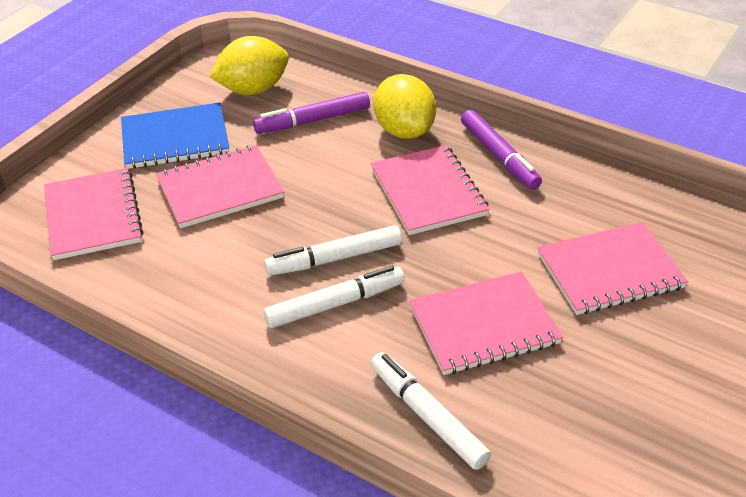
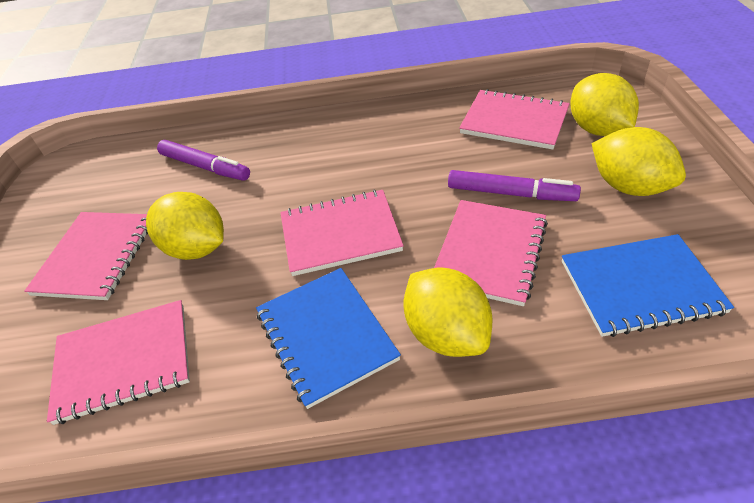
blue notebook: 1 -> 2
white marker: 3 -> 0
yellow lemon: 2 -> 4

